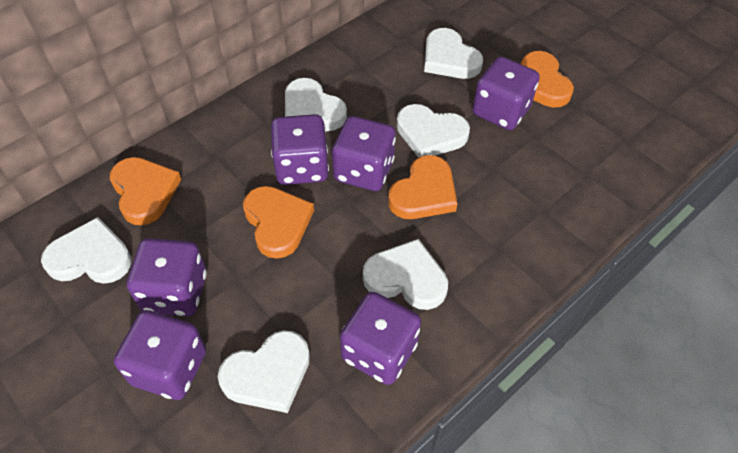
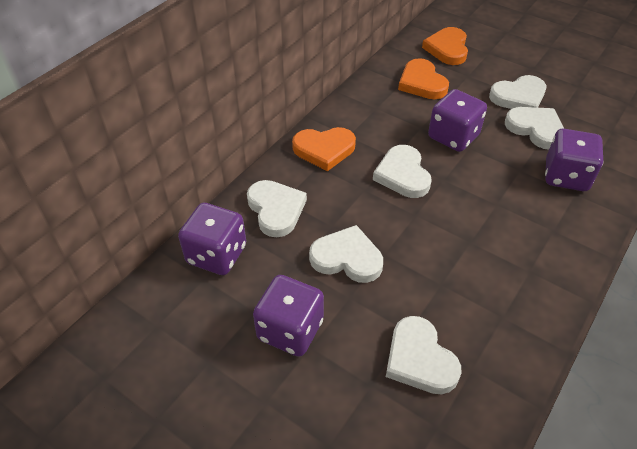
orange heart: 4 -> 3
purple dice: 6 -> 4

